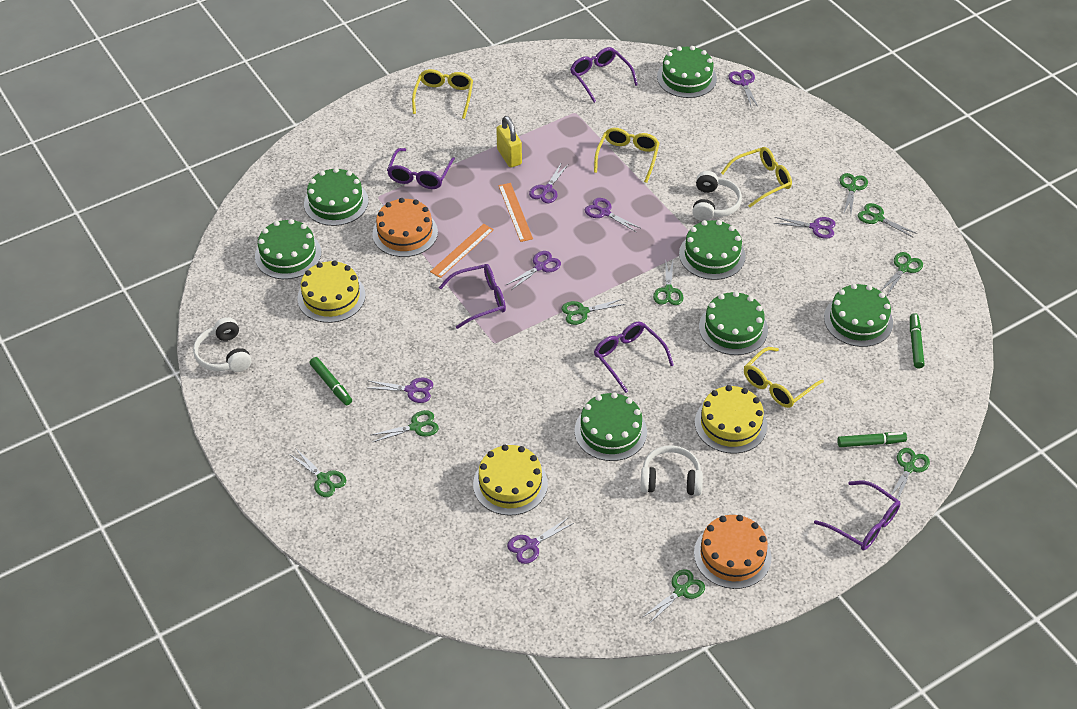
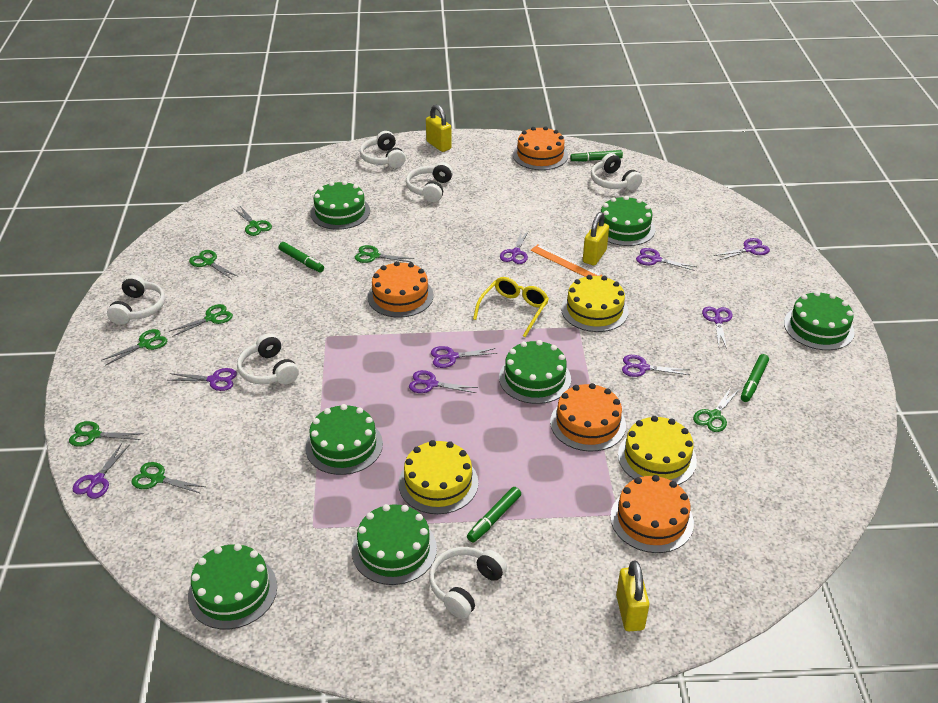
green marker: 3 -> 4
green scissors: 9 -> 8
orange cake: 2 -> 4
orange ruler: 2 -> 1
purple glasses: 5 -> 0
purple scissors: 7 -> 9
white headphones: 3 -> 6
yellow glasses: 4 -> 1
yellow padlock: 1 -> 3

